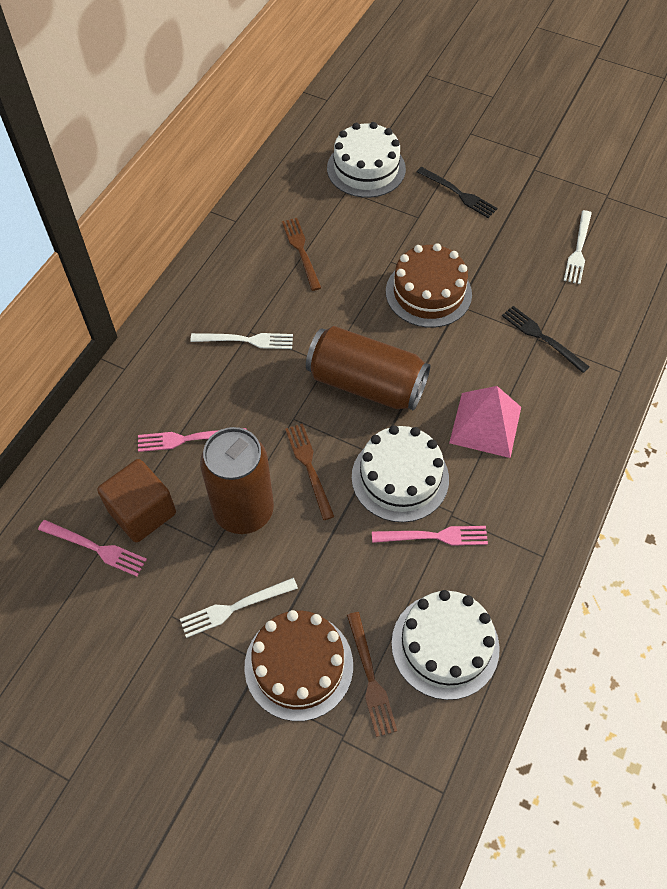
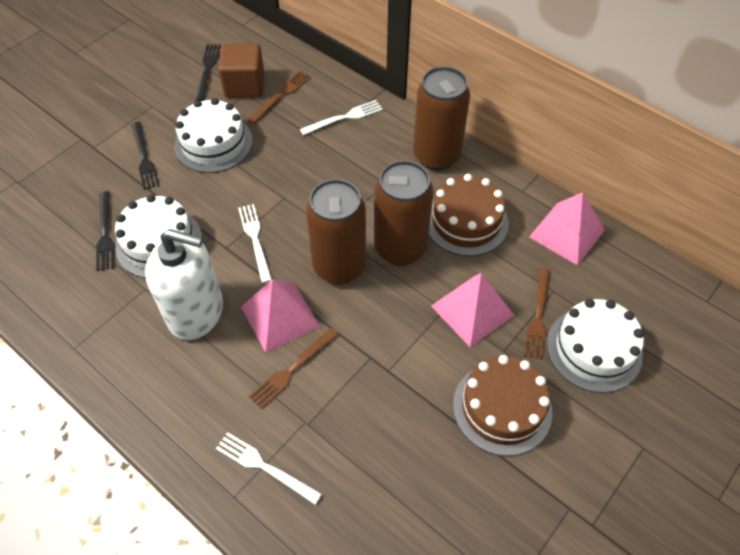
black fork: 2 -> 3
brown can: 2 -> 3
pink fork: 3 -> 0
pink pyramid: 1 -> 3
white soap dispenser: 0 -> 1

